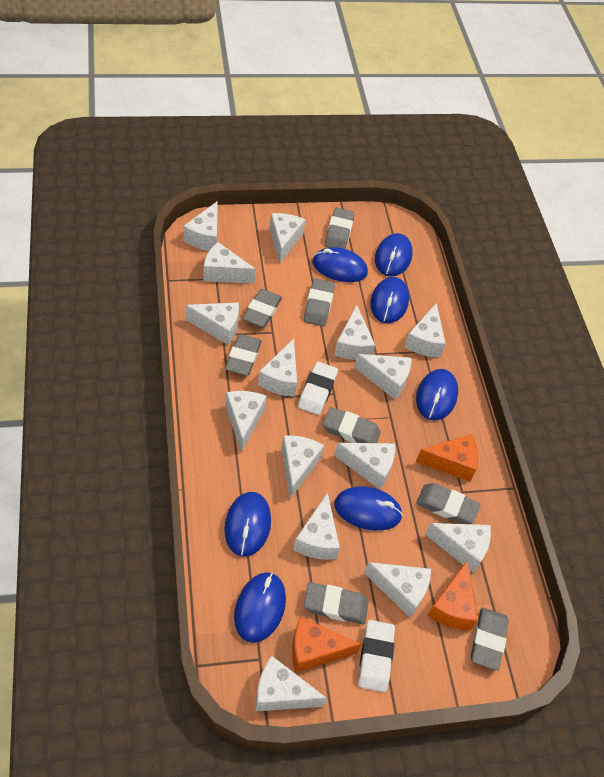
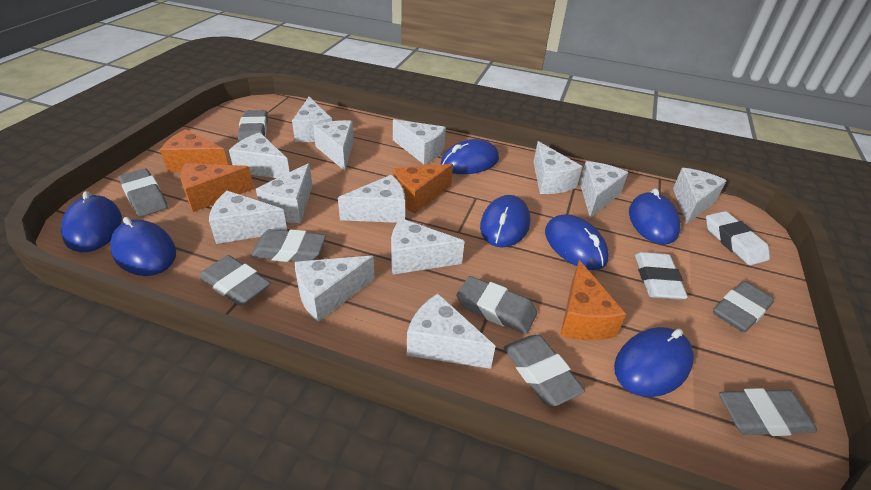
orange cheese: 3 -> 4
white cheese: 15 -> 13

